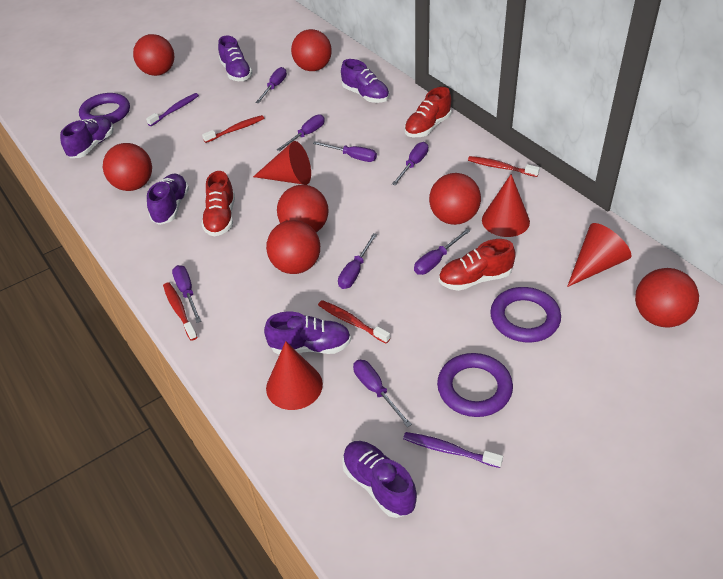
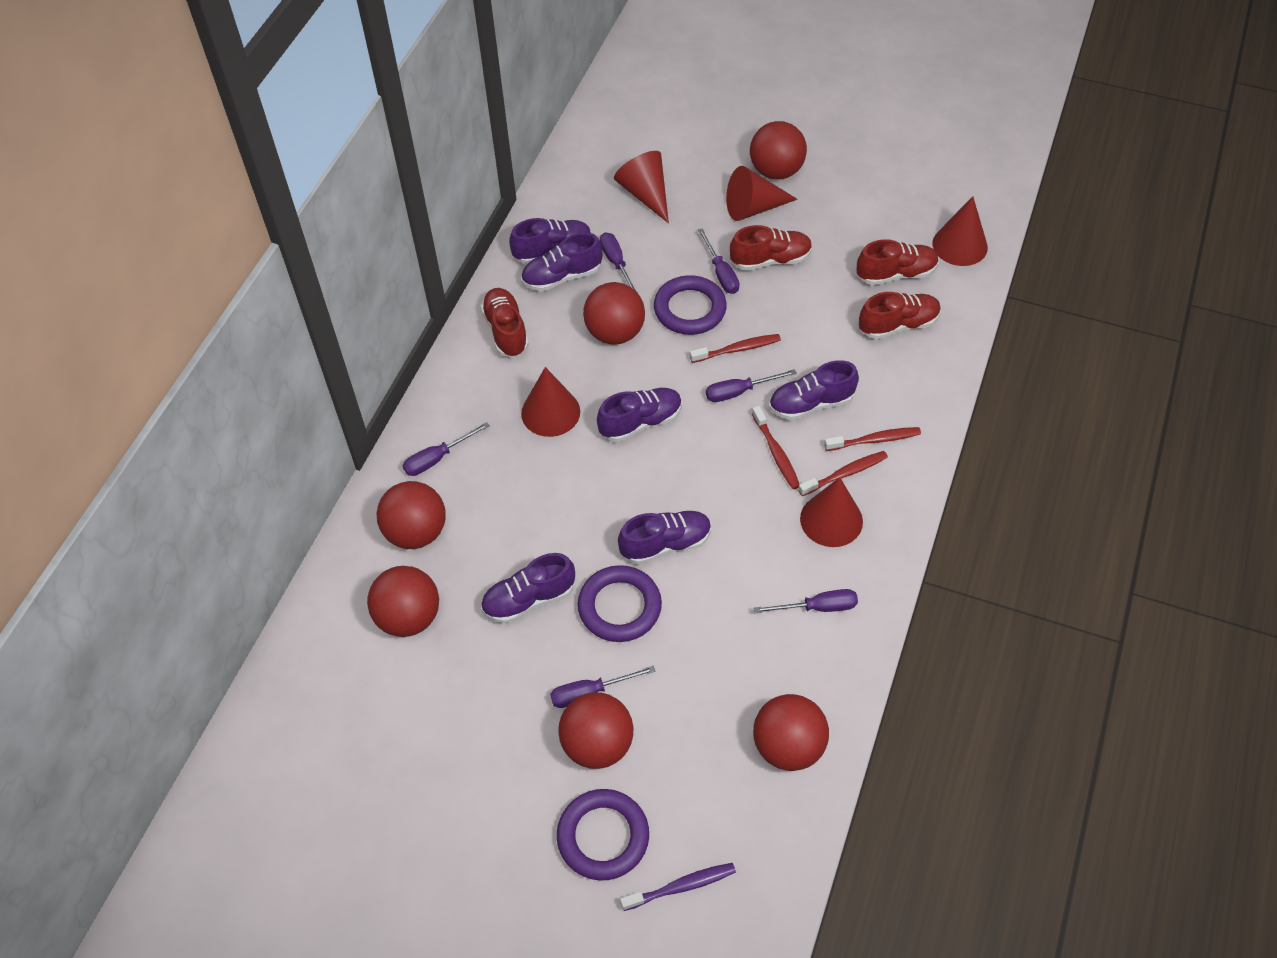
purple screwdriver: 8 -> 6
purple toothbrush: 2 -> 1
red ball: 7 -> 6
red cone: 4 -> 5
red shoe: 3 -> 4

